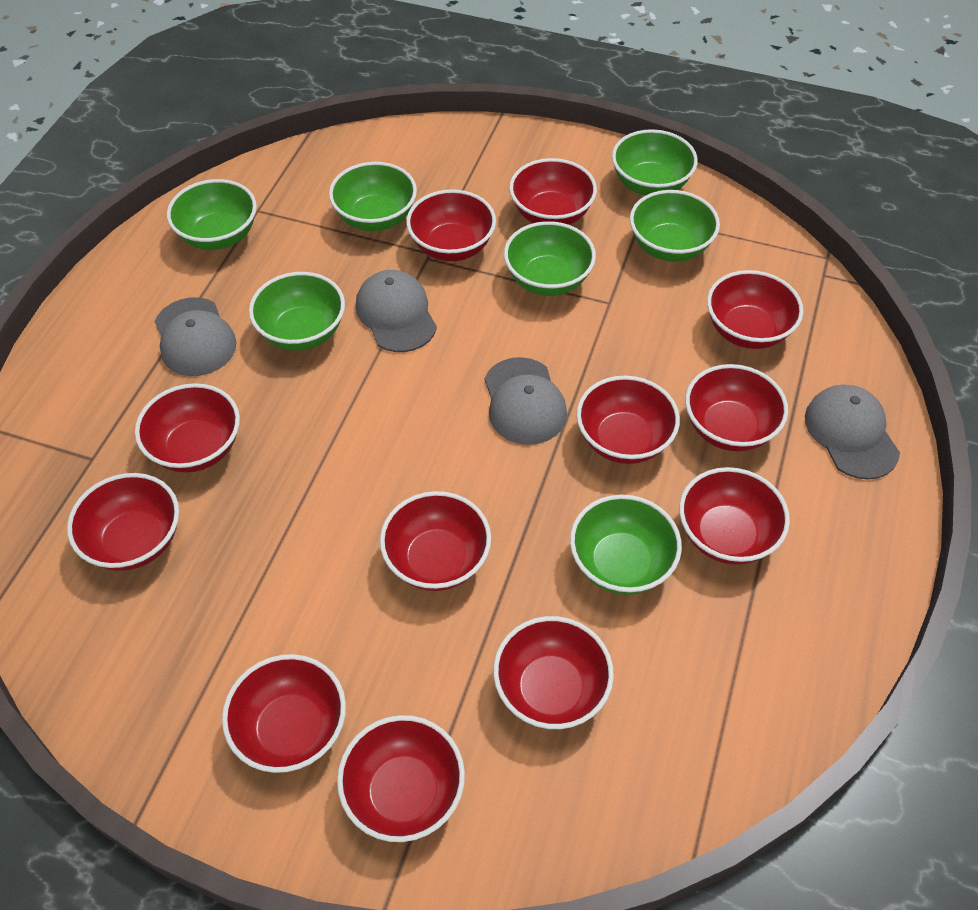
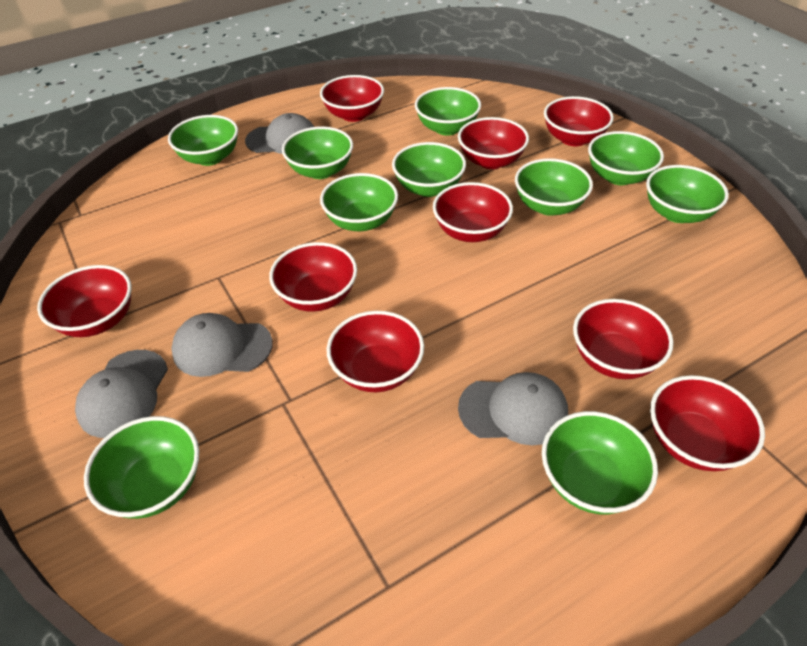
green bowl: 7 -> 10
red bowl: 12 -> 9

